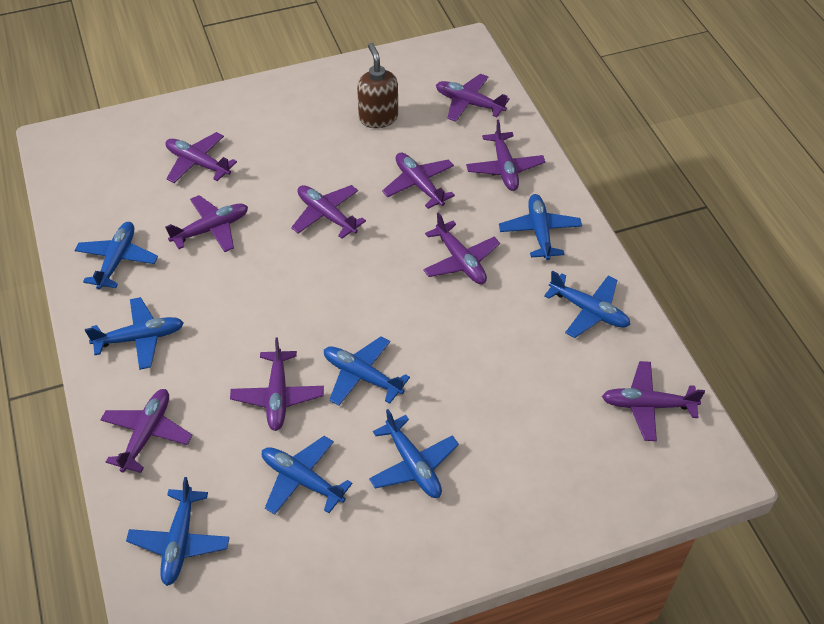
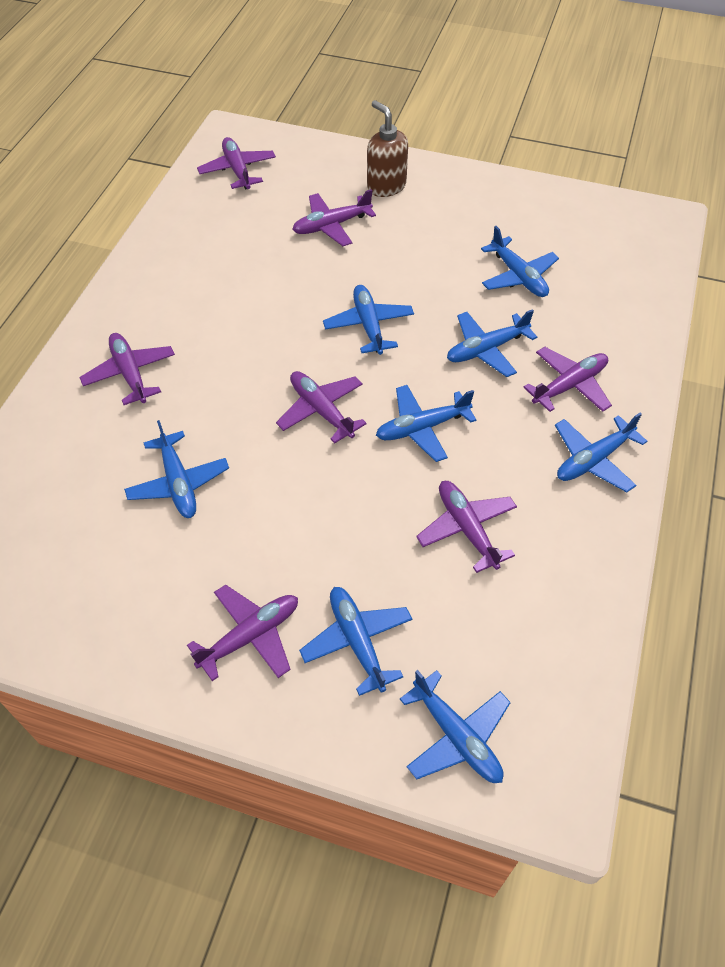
purple plane: 10 -> 7

